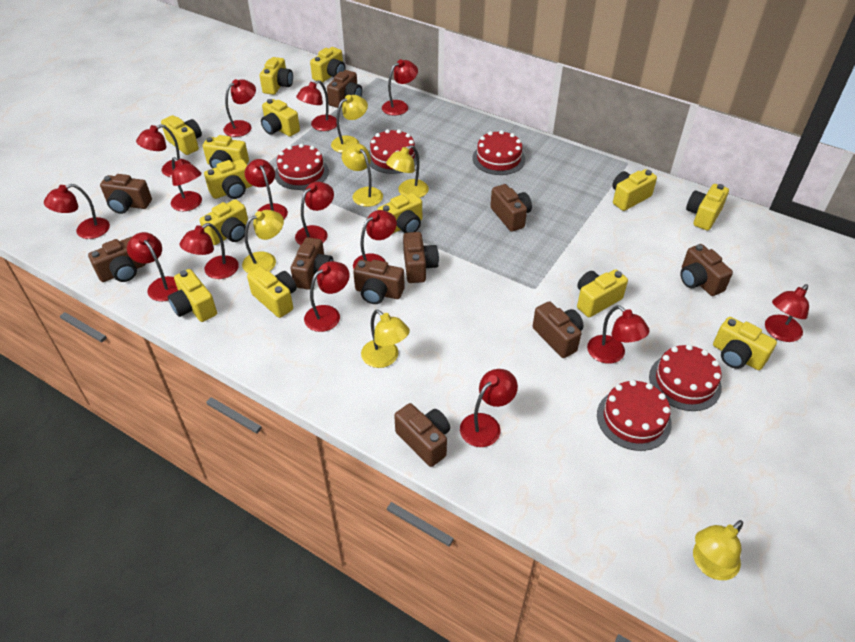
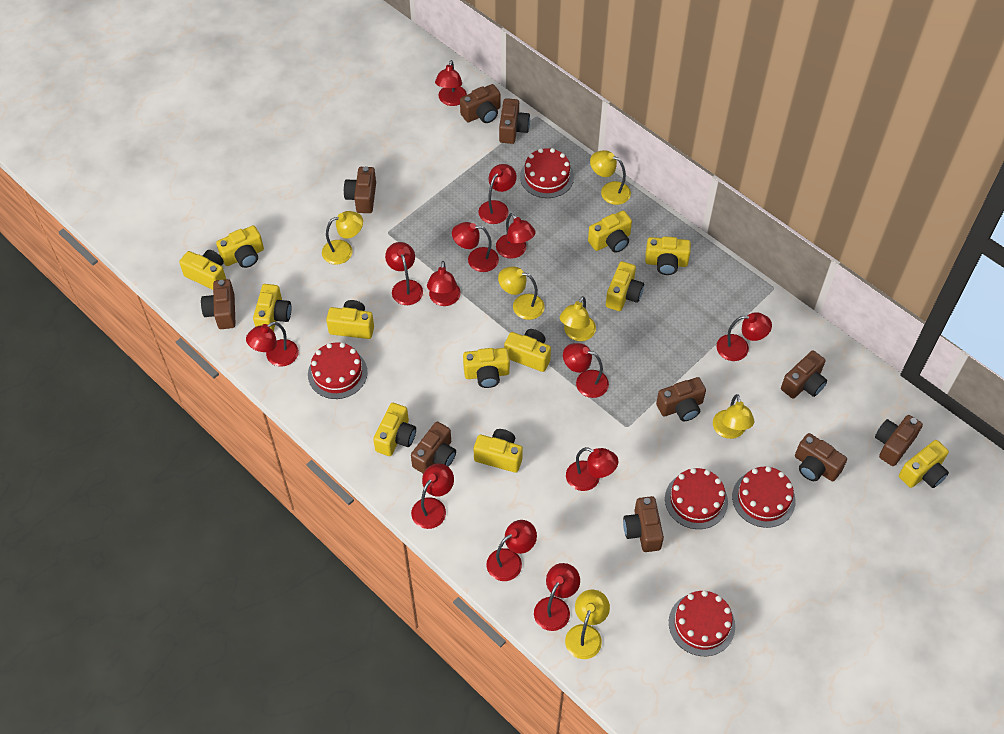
red lamp: 15 -> 13
yellow camera: 14 -> 12

